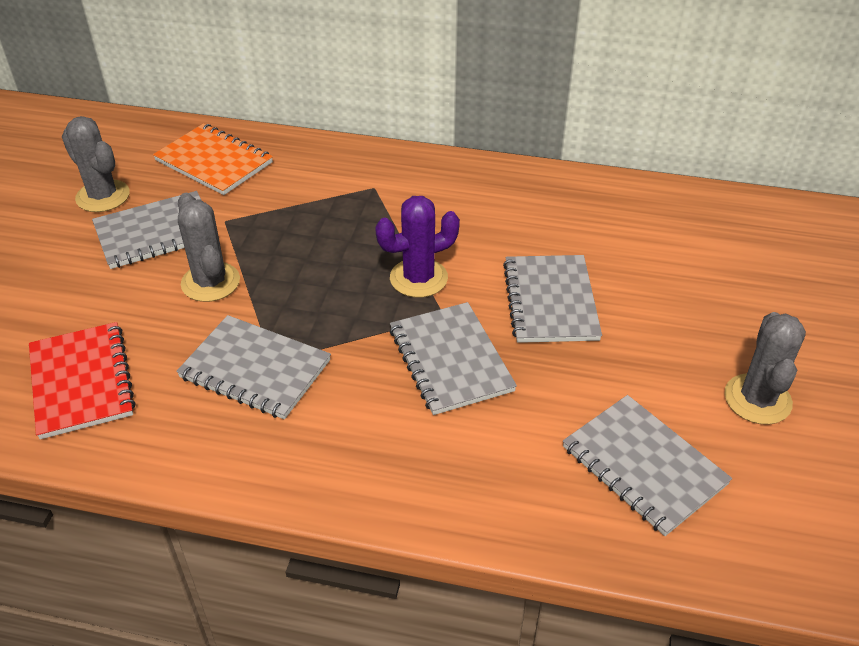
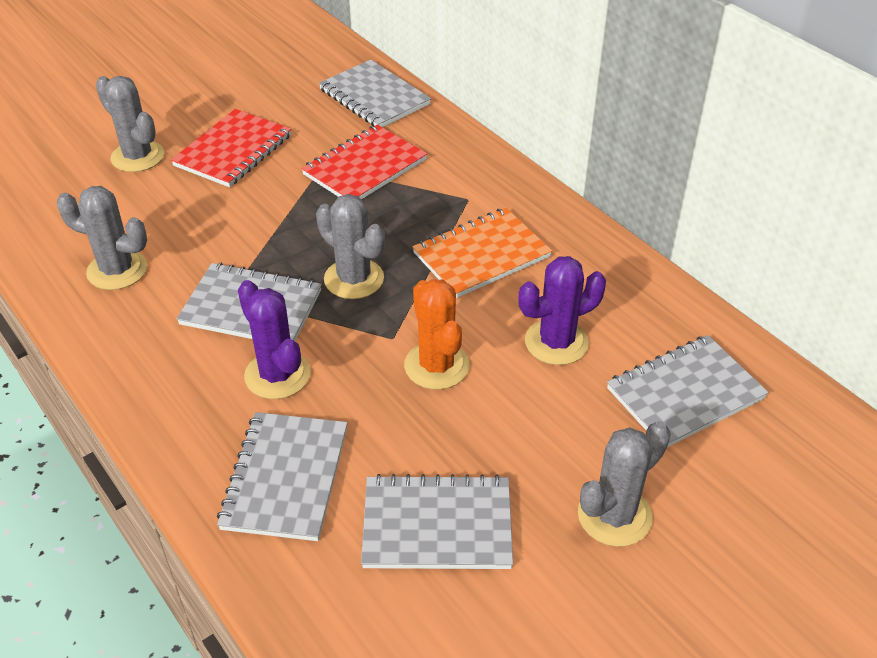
grey cactus: 3 -> 4
orange cactus: 0 -> 1
purple cactus: 1 -> 2
red notebook: 1 -> 2

